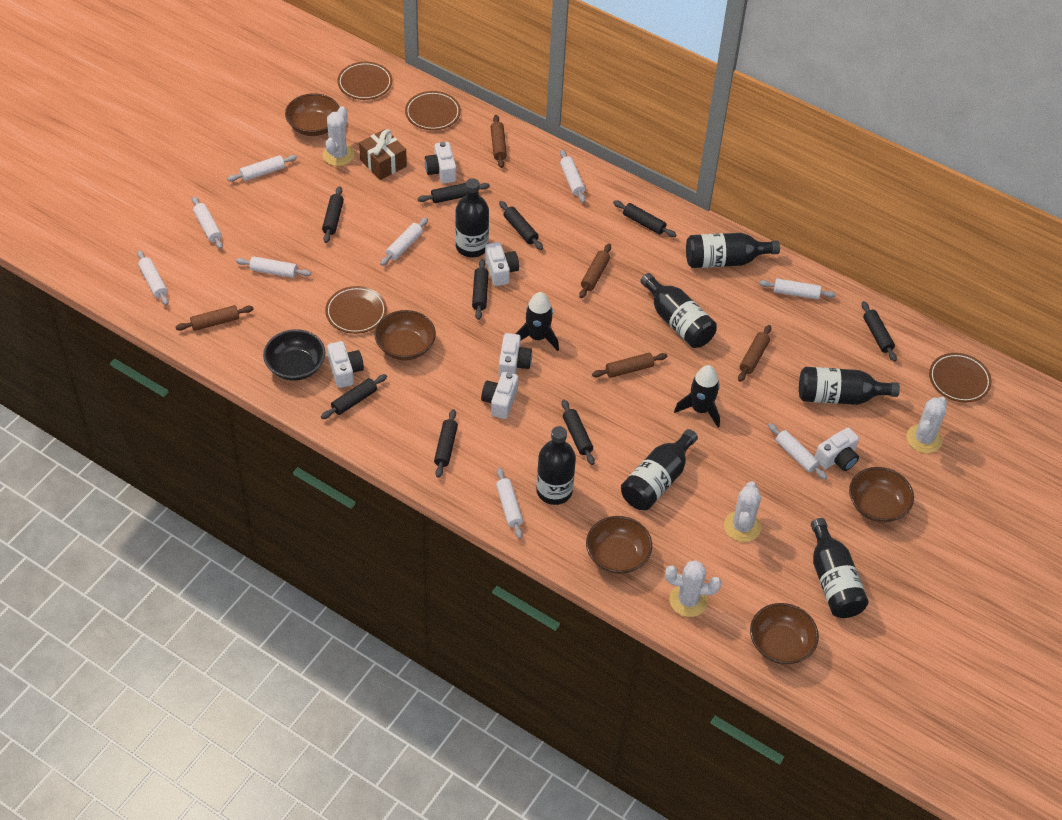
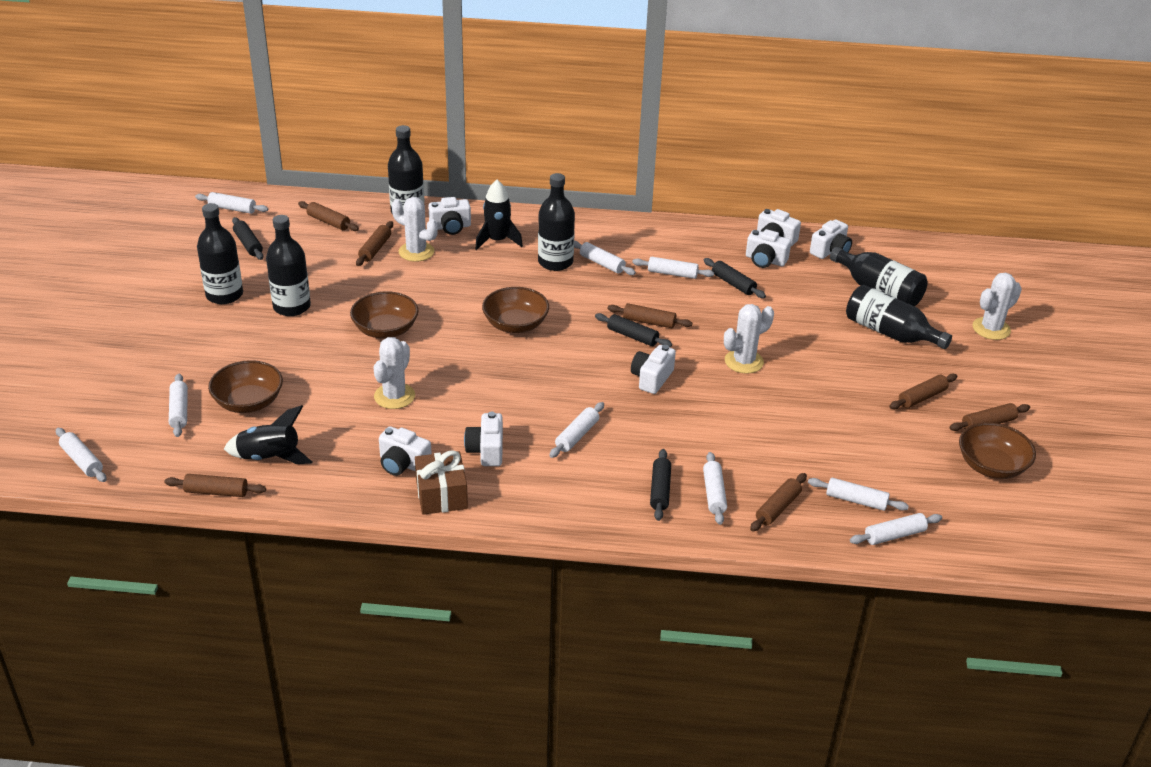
black bottle: 7 -> 6
black bowl: 1 -> 0
black rolling pin: 9 -> 4
brown bowl: 5 -> 4
brown plate: 4 -> 0
brown rolling pin: 5 -> 7
white camera: 6 -> 7

